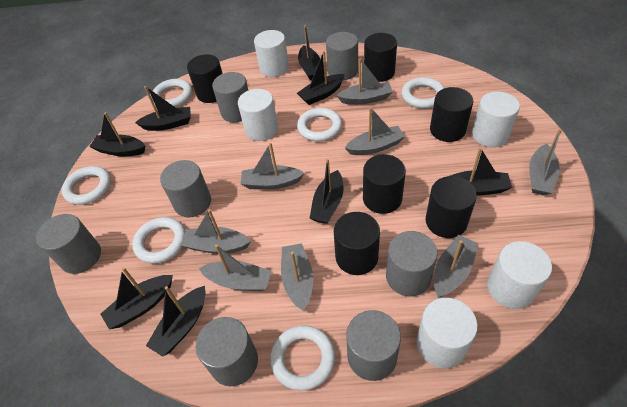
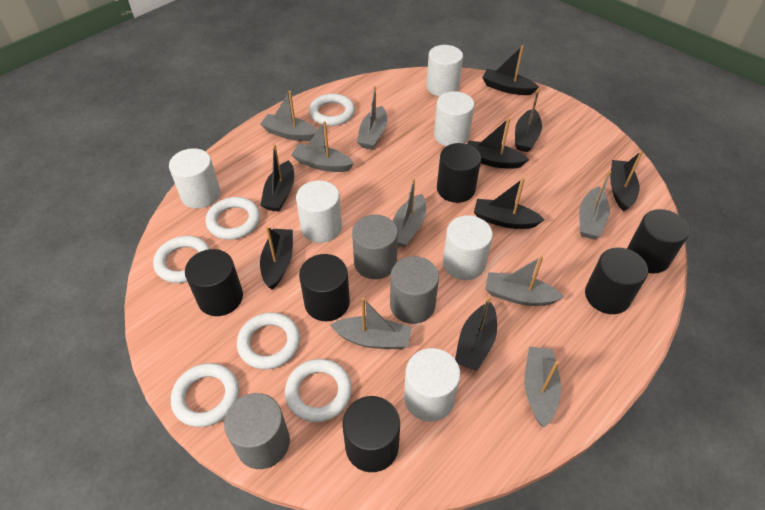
grey cylinder: 7 -> 3
white cylinder: 5 -> 6

